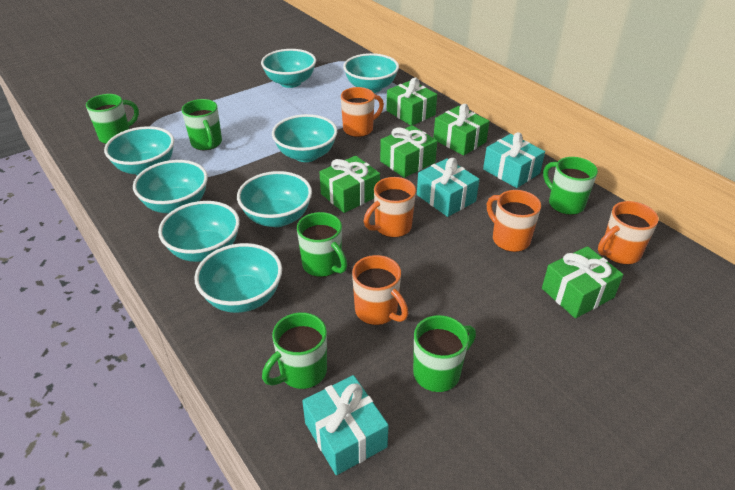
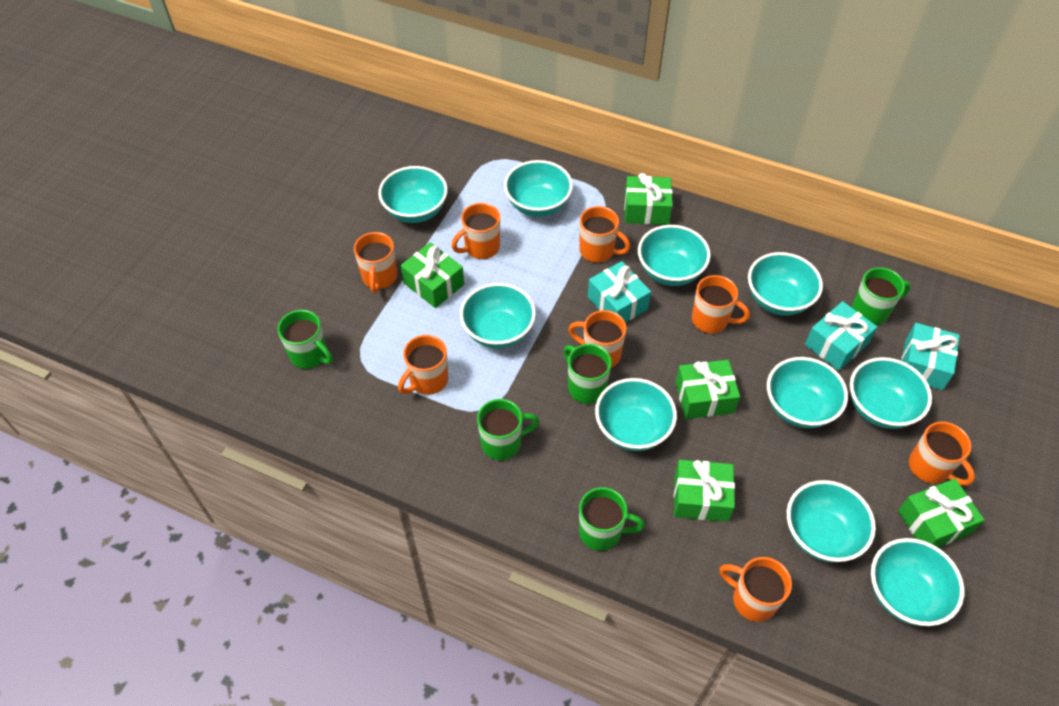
green mug: 6 -> 5
orange mug: 5 -> 8
turquoise bowl: 8 -> 10

